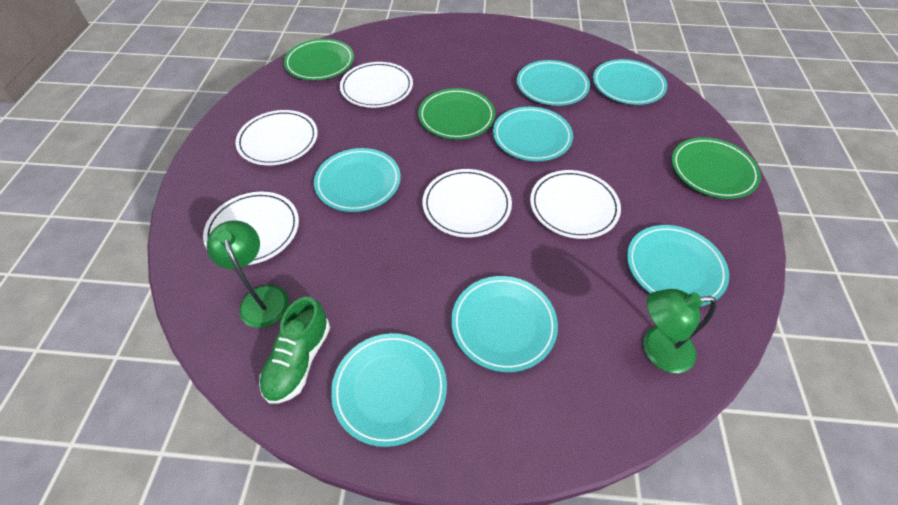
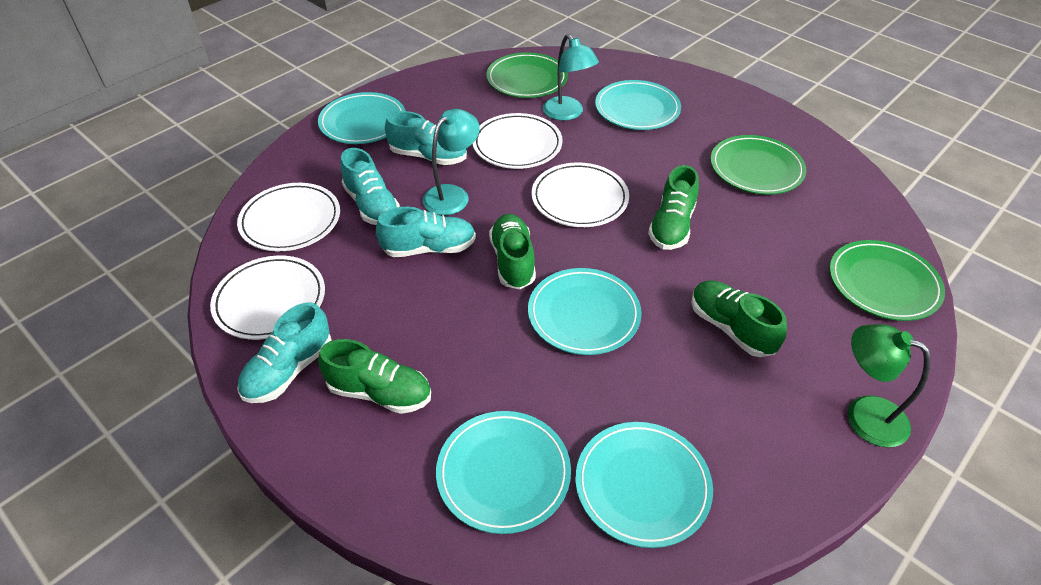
green lamp: 2 -> 1
green shoe: 1 -> 4
turquoise lamp: 0 -> 2
turquoise plate: 7 -> 5
turquoise shoe: 0 -> 4
white plate: 5 -> 4

